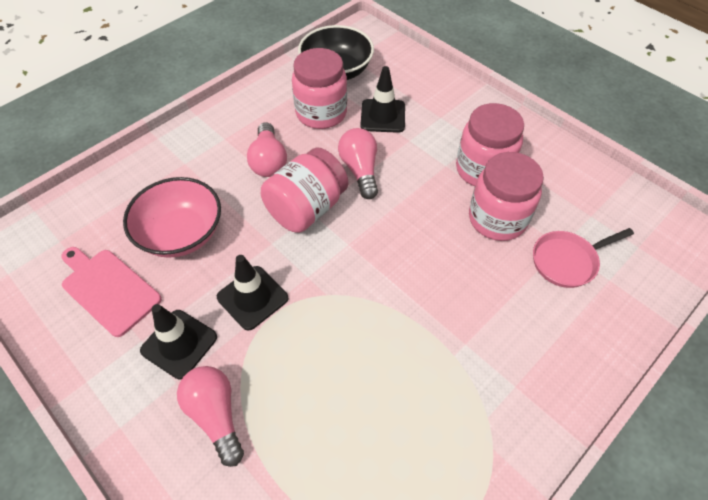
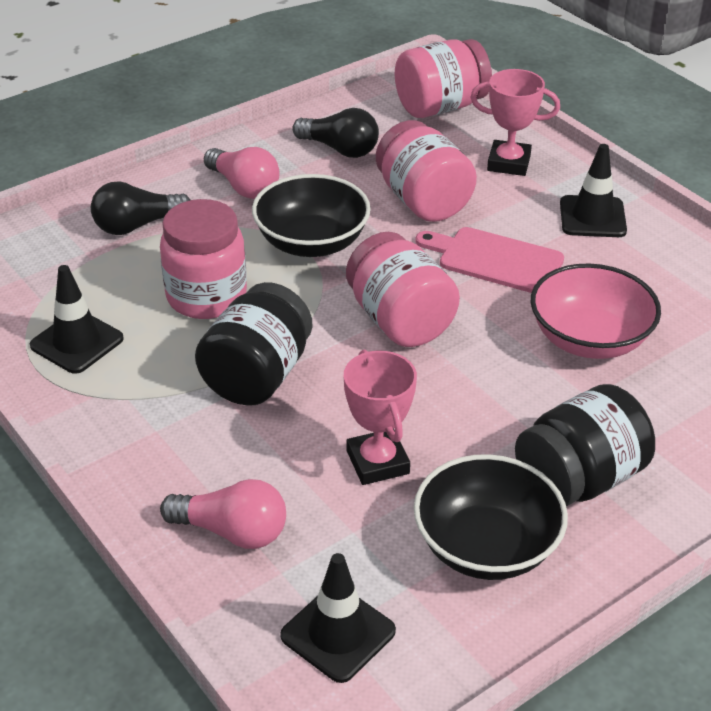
black bowl: 1 -> 2
black jar: 0 -> 2
black light bulb: 0 -> 2
pink light bulb: 3 -> 2
pink pan: 1 -> 0
pink trophy: 0 -> 2

